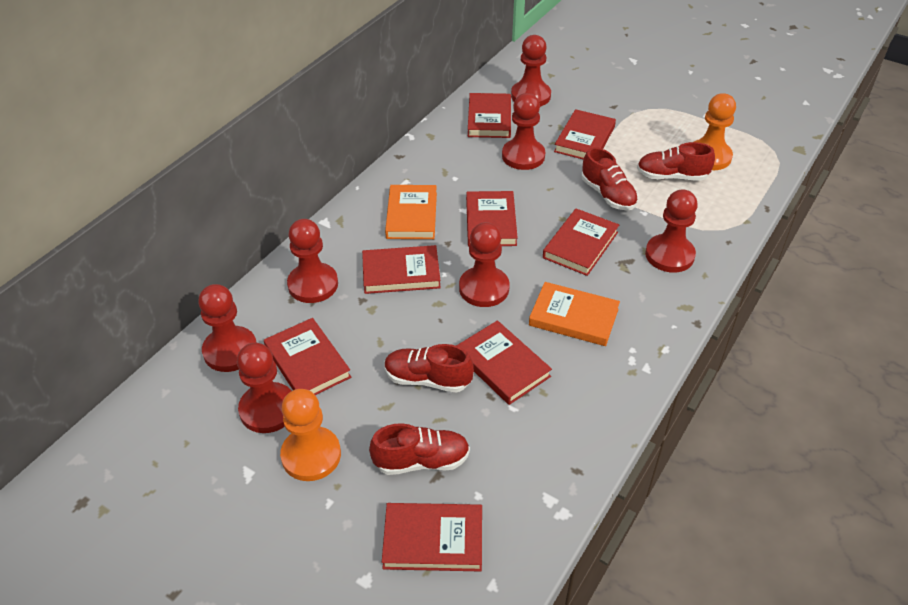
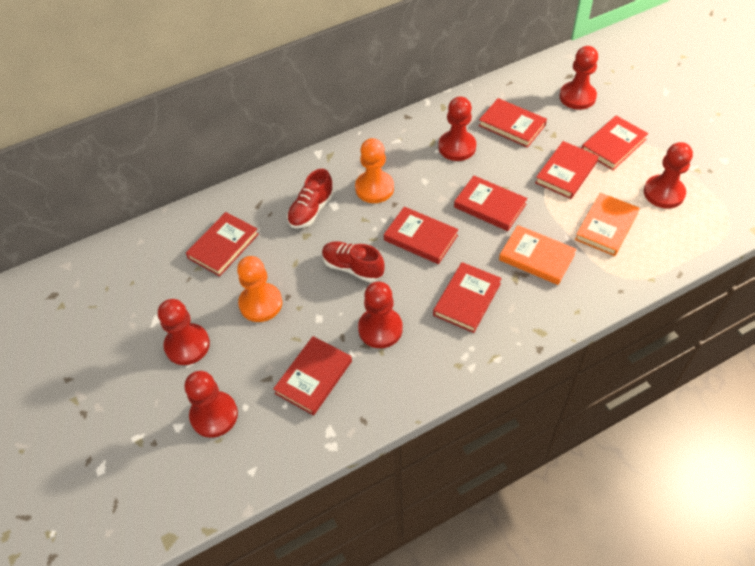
red pawn: 7 -> 6
red shoe: 4 -> 2

